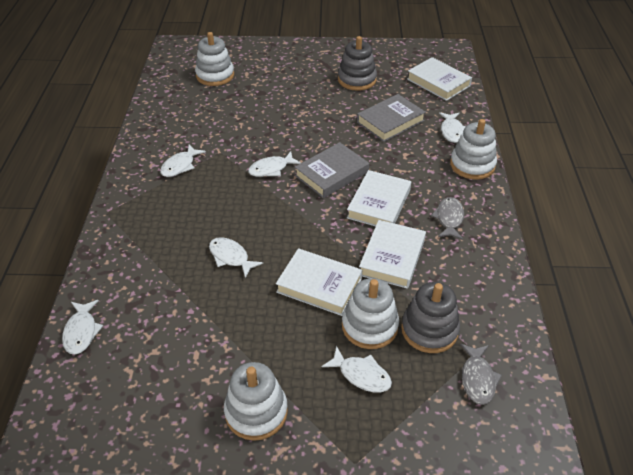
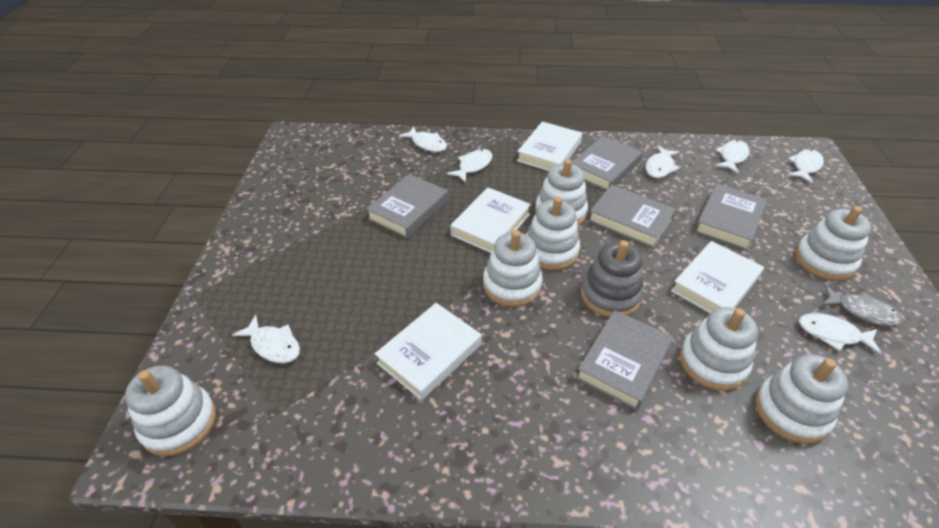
grey book: 2 -> 5
grey fish: 2 -> 1
grey stacking toy: 2 -> 1
white fish: 6 -> 7
white stacking toy: 4 -> 7

